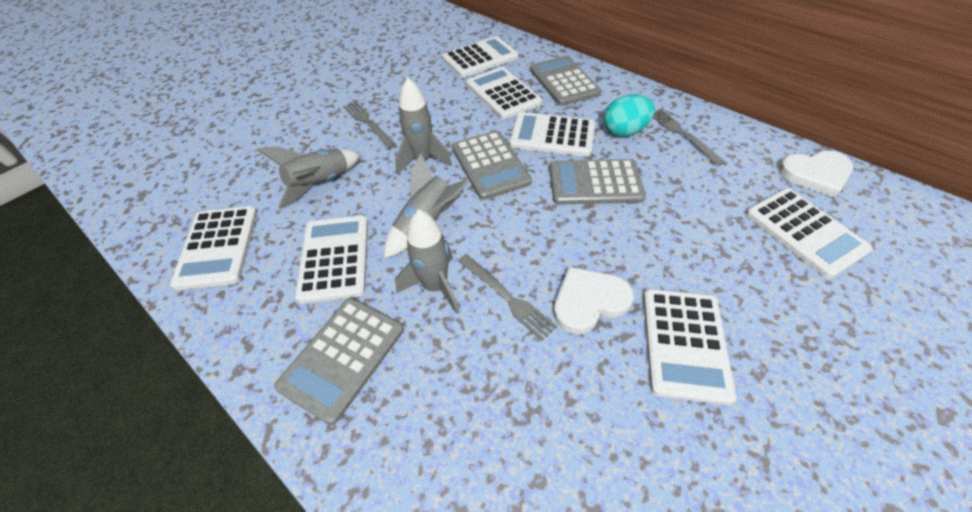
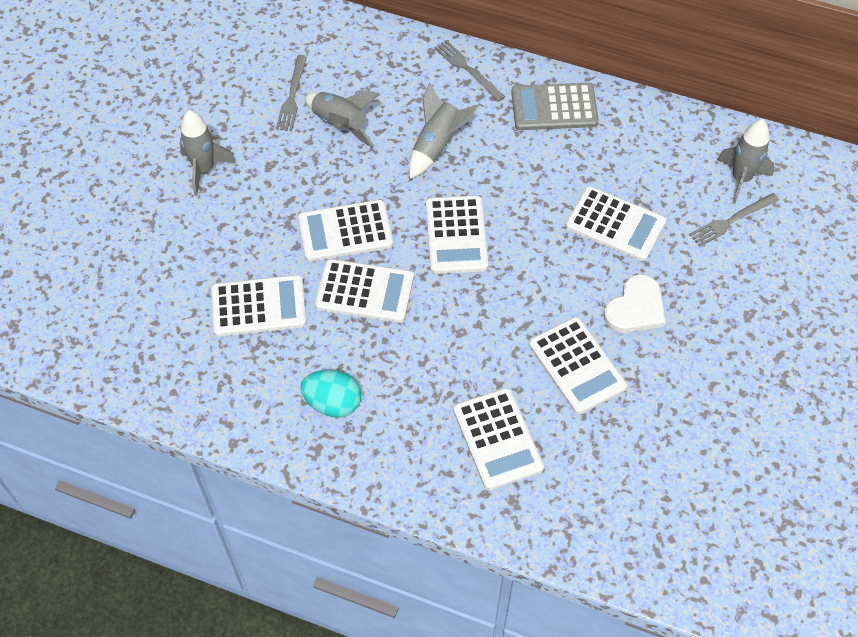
grey calculator: 4 -> 1
white heart: 2 -> 1

